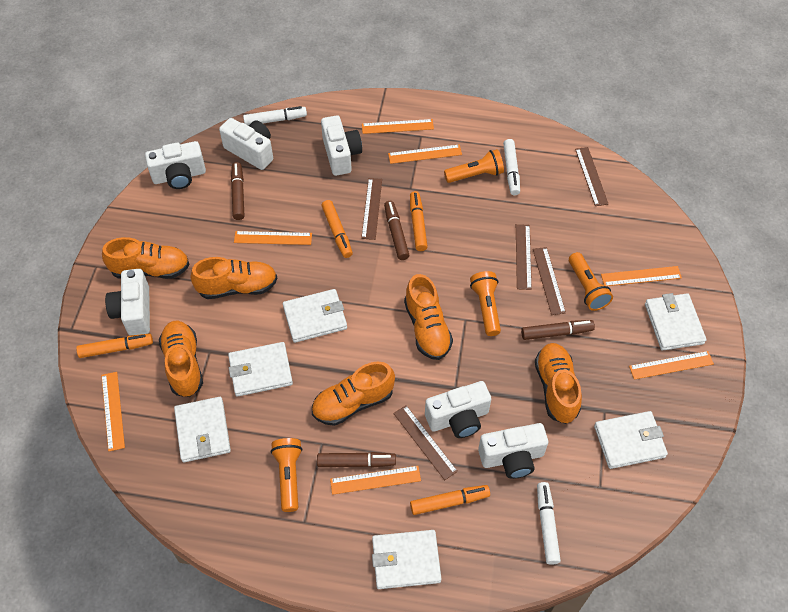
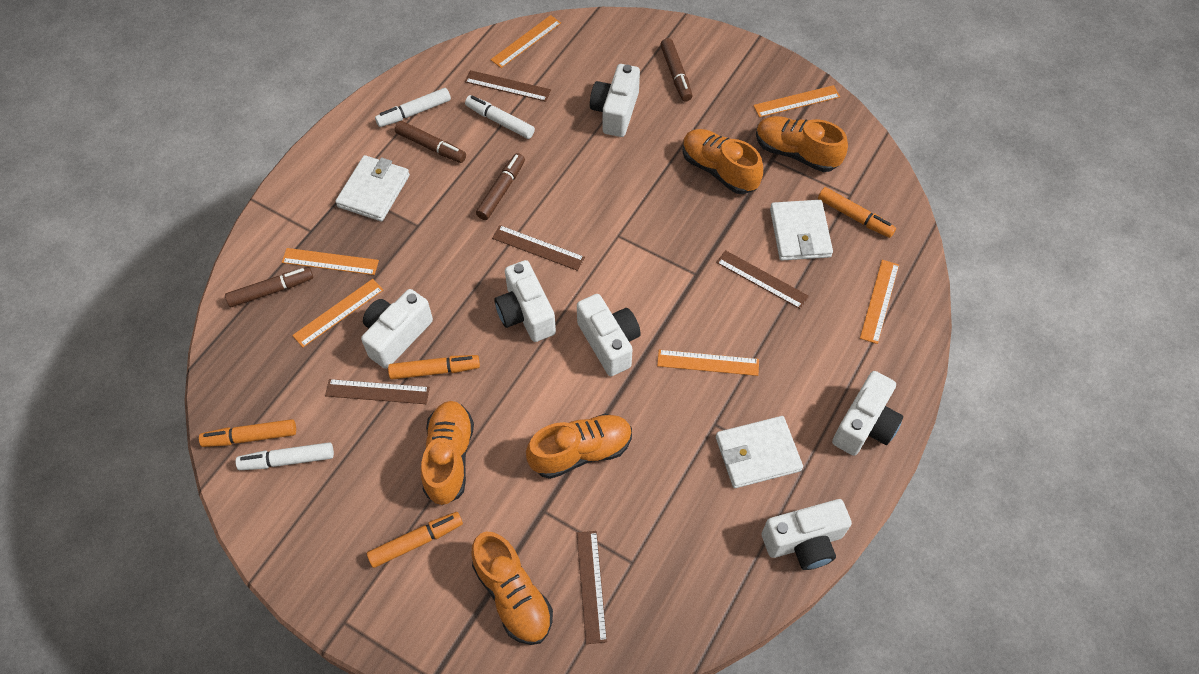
orange flashlight: 4 -> 0
orange ruler: 7 -> 6
orange shoe: 6 -> 5
white wallet: 6 -> 3

